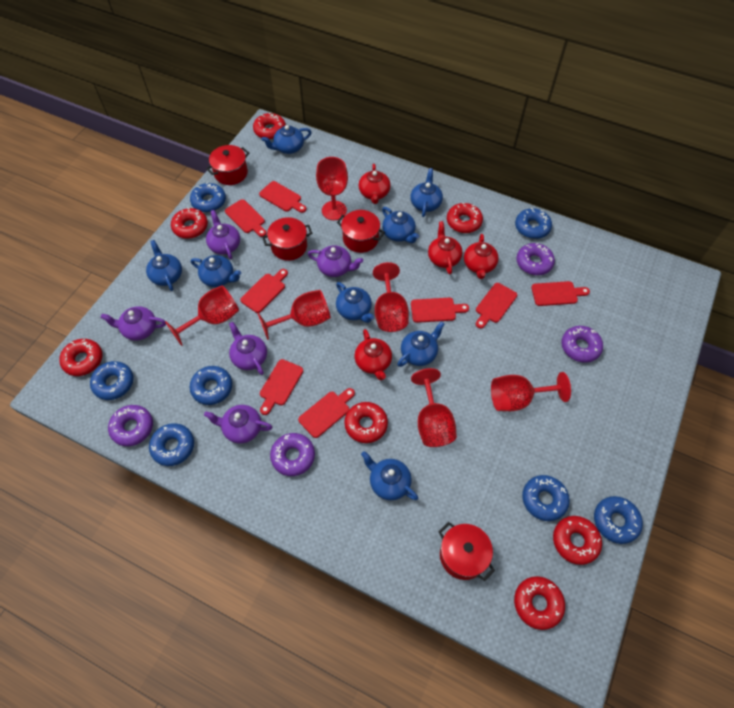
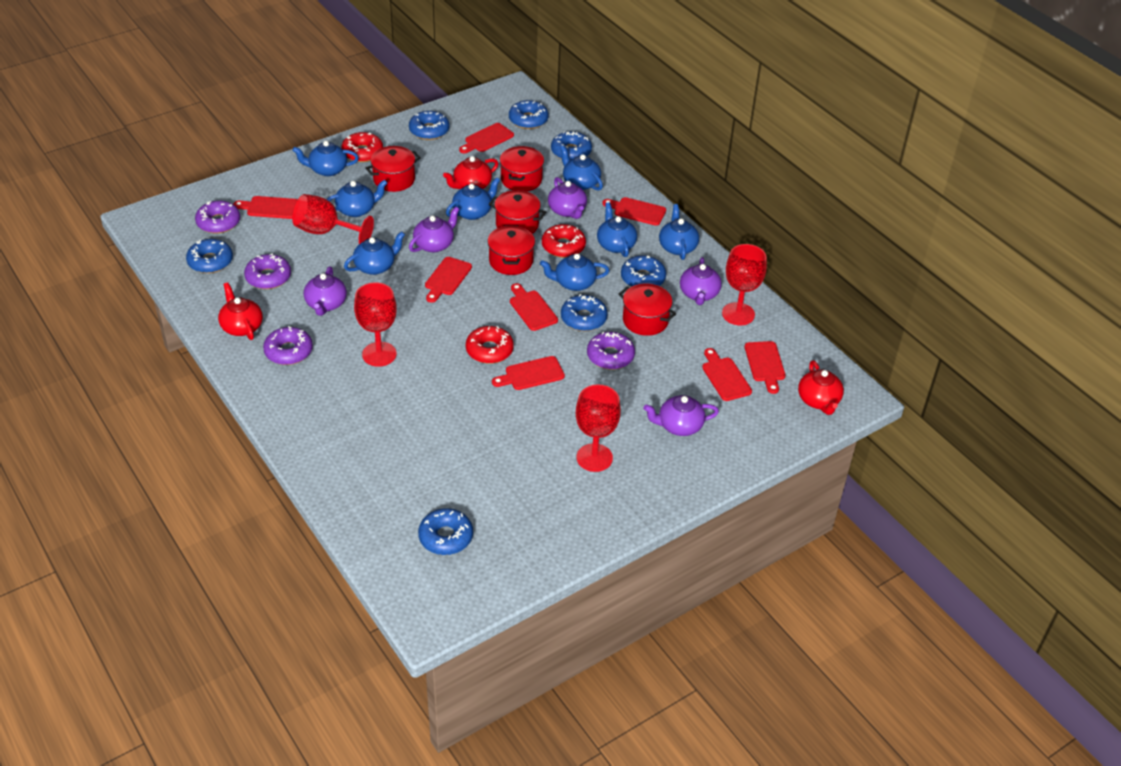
red donut: 7 -> 3
red goblet: 6 -> 4
red pot: 4 -> 5
red teapot: 4 -> 3

